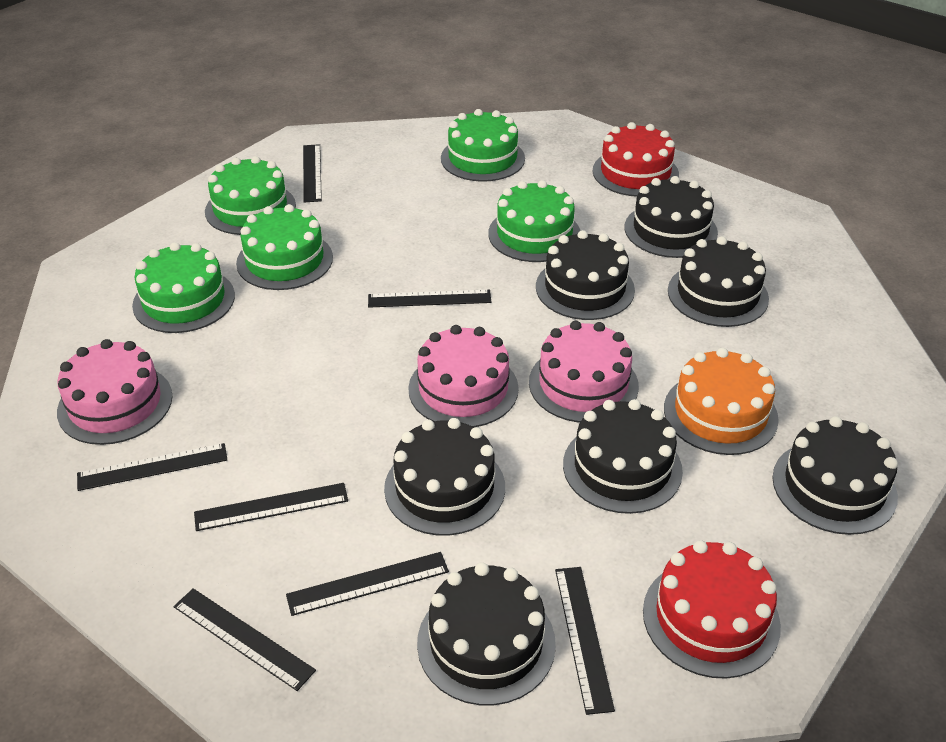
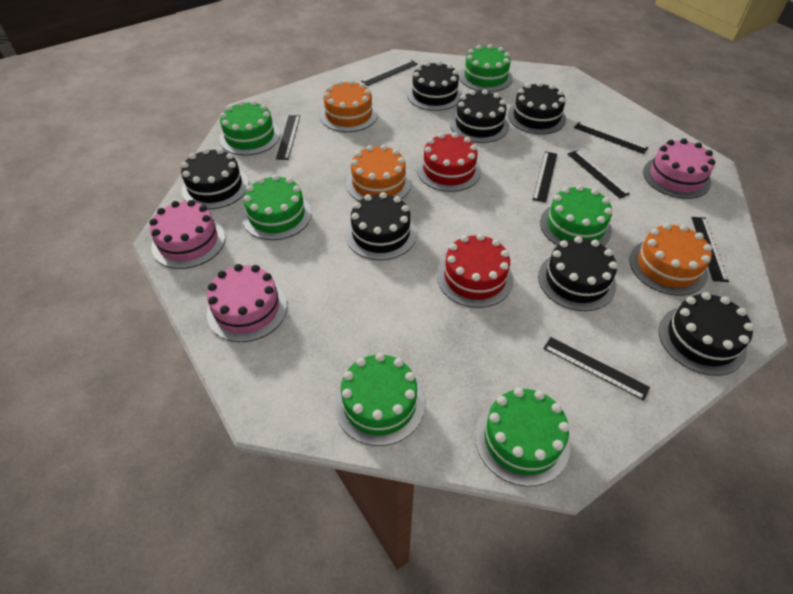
green cake: 5 -> 6
orange cake: 1 -> 3

